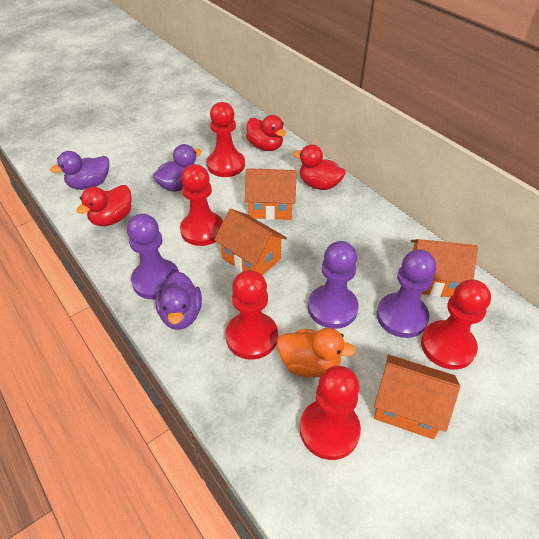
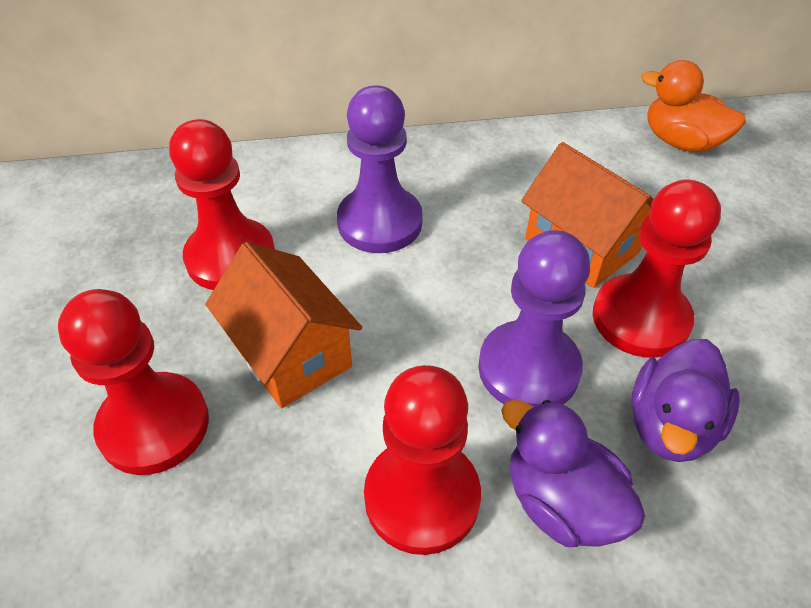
orange house: 4 -> 2
purple duck: 3 -> 2
purple pawn: 3 -> 2
red duck: 3 -> 0
red pawn: 5 -> 4

